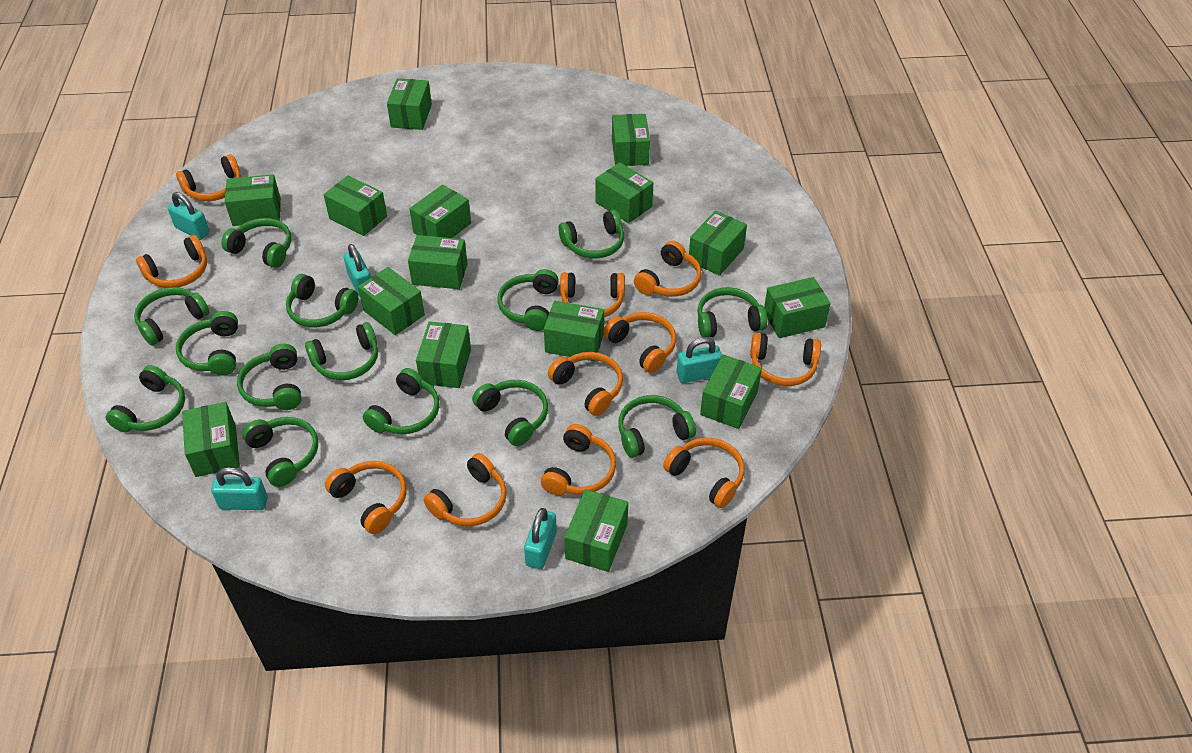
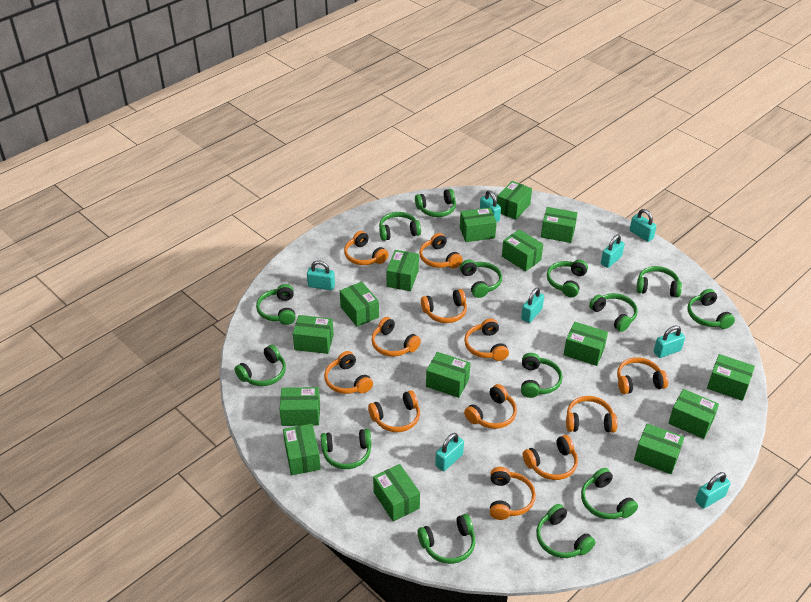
orange headphones: 11 -> 12
turquoise padlock: 5 -> 8

